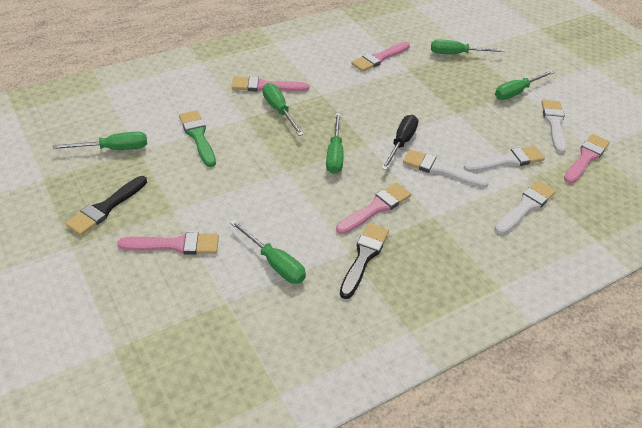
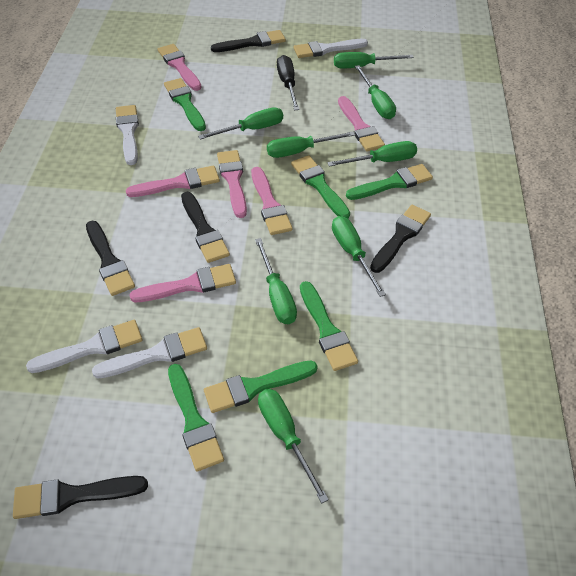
black brush: 2 -> 5
green brush: 1 -> 6
green screwdriver: 6 -> 8
pink brush: 5 -> 6

